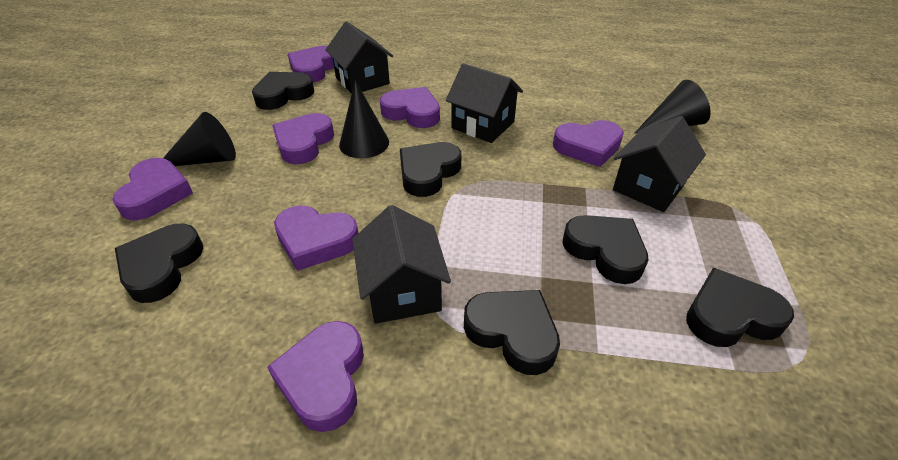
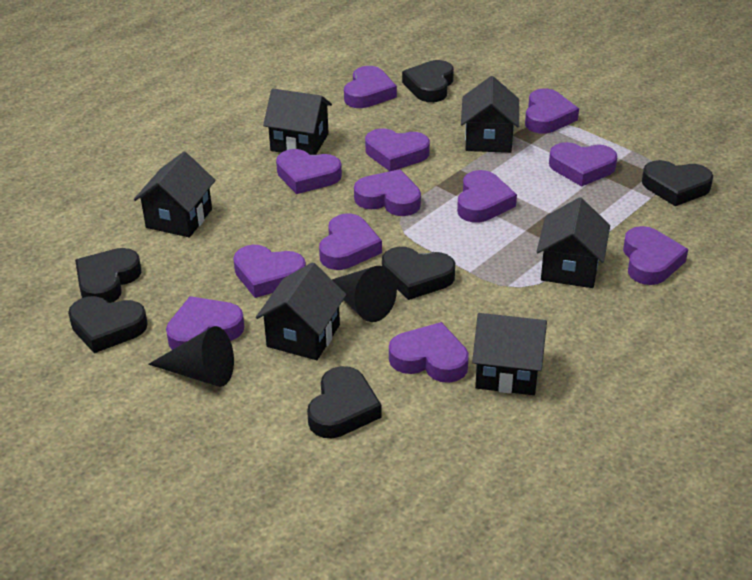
black cone: 3 -> 2
black house: 4 -> 6
purple heart: 7 -> 12

